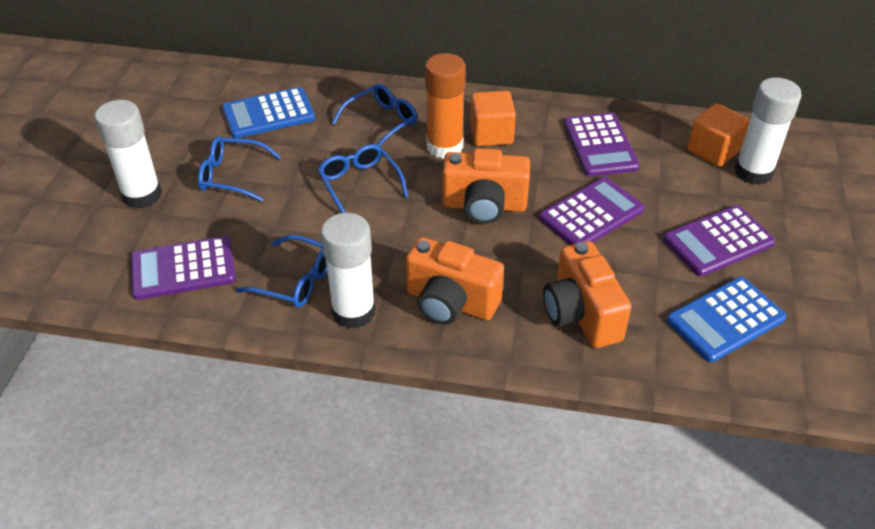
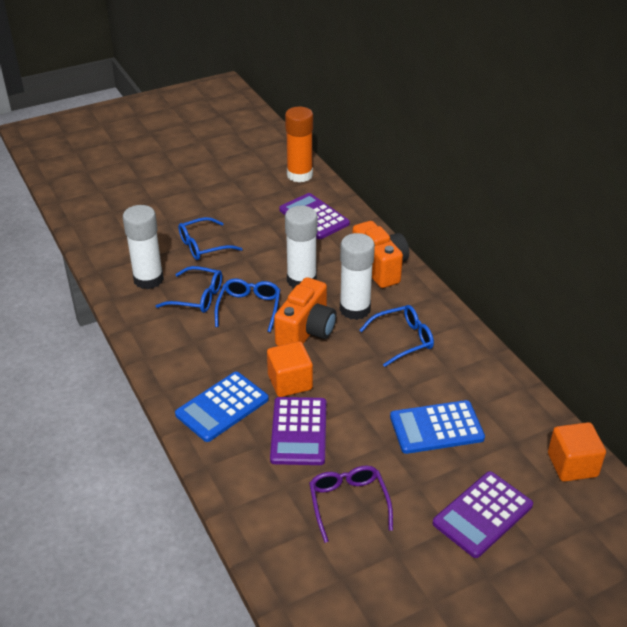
orange camera: 3 -> 2
purple calculator: 4 -> 3
purple glasses: 0 -> 1

